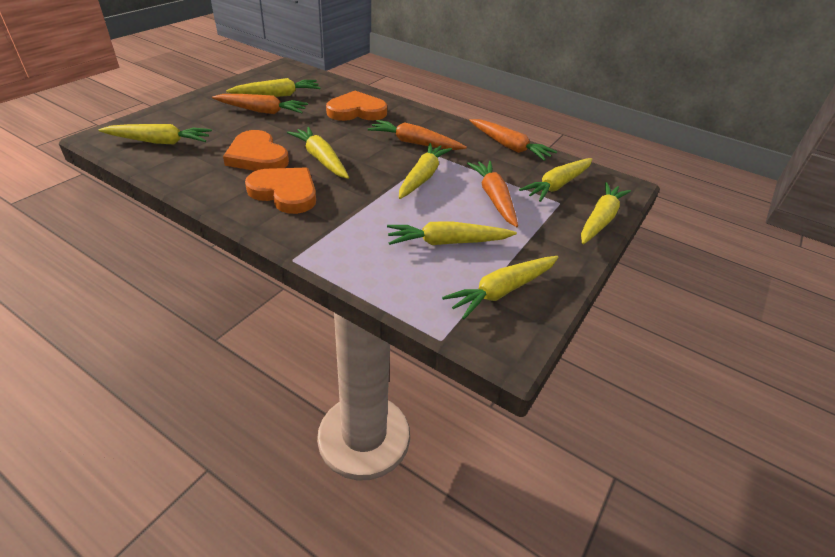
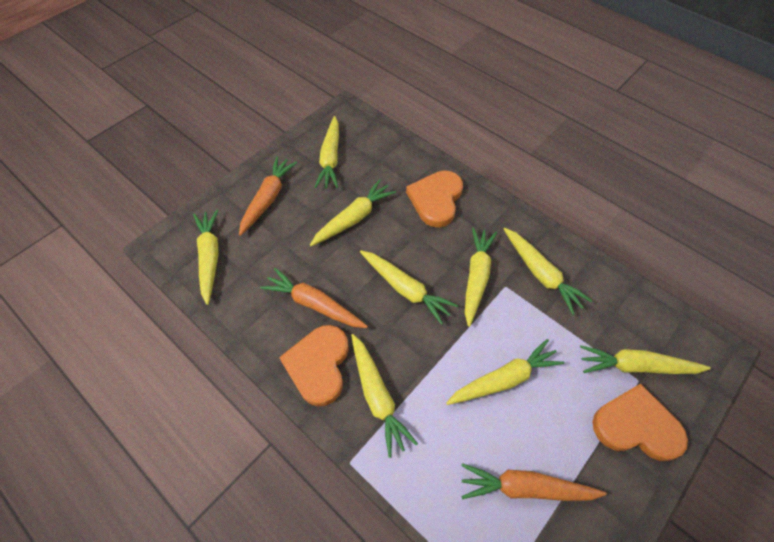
orange carrot: 4 -> 3
yellow carrot: 8 -> 9

